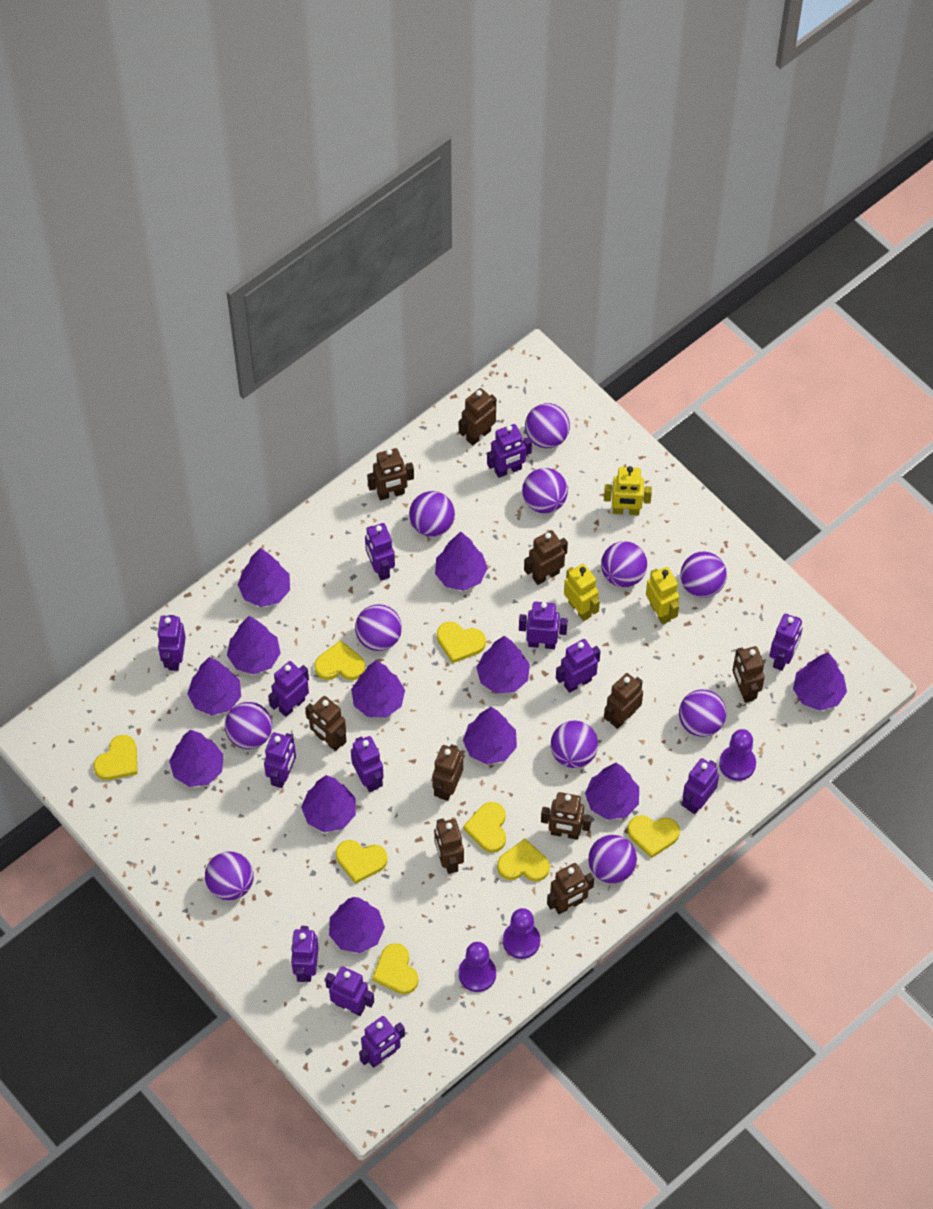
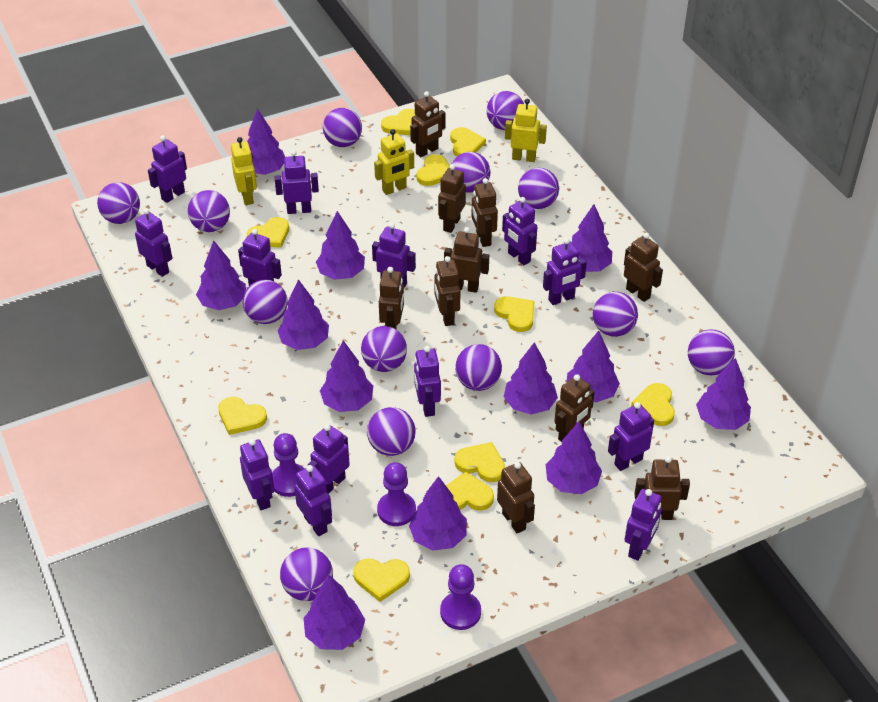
purple ball: 11 -> 13
yellow heart: 8 -> 10

